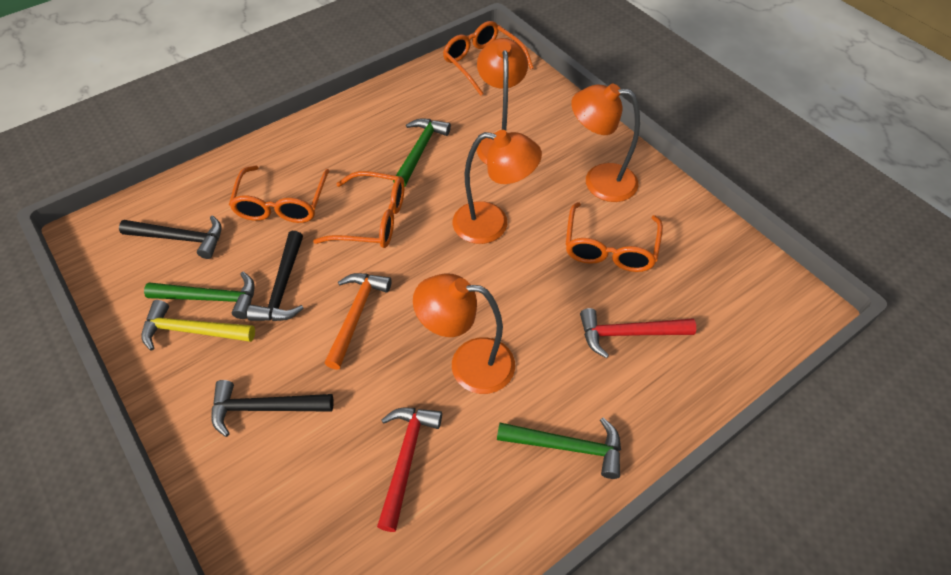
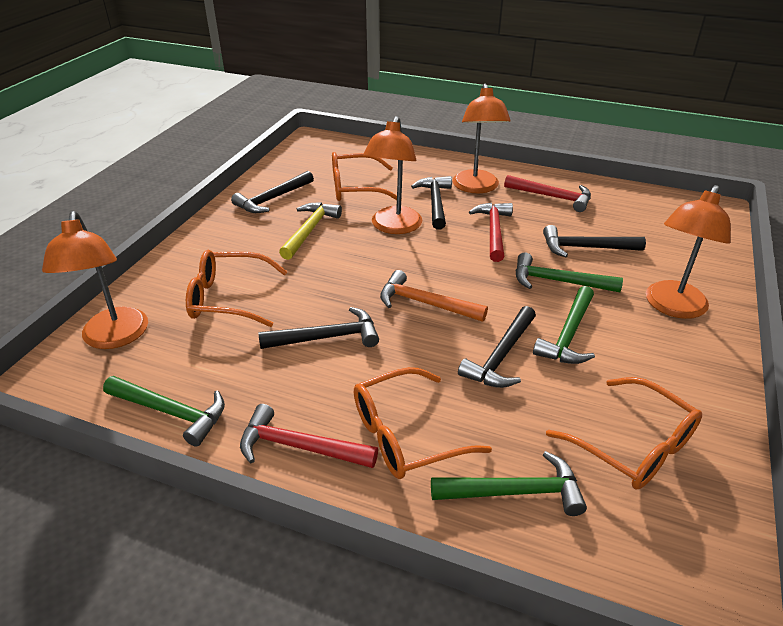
black hammer: 3 -> 5
green hammer: 3 -> 4
red hammer: 2 -> 3

